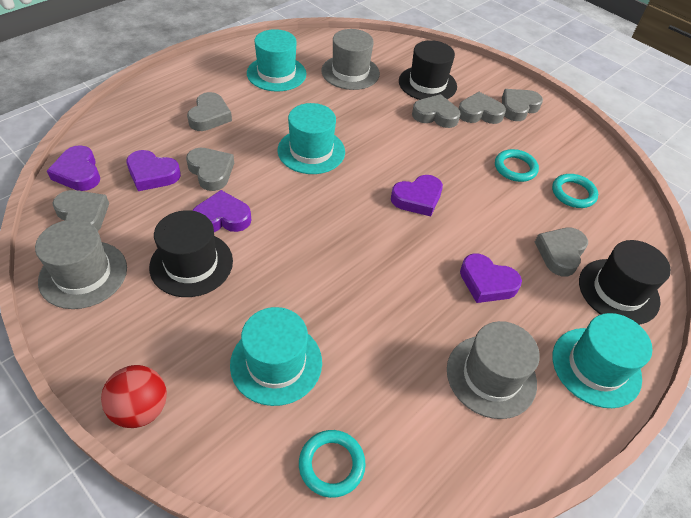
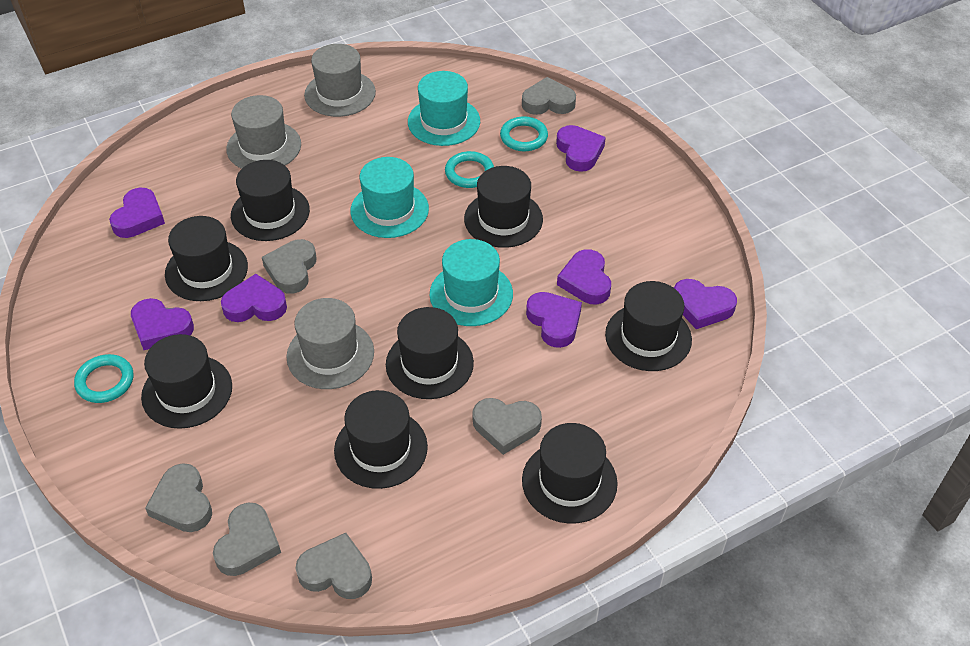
black hat: 3 -> 8
grey heart: 7 -> 6
purple heart: 5 -> 7
red ball: 1 -> 0
turquoise hat: 4 -> 3

